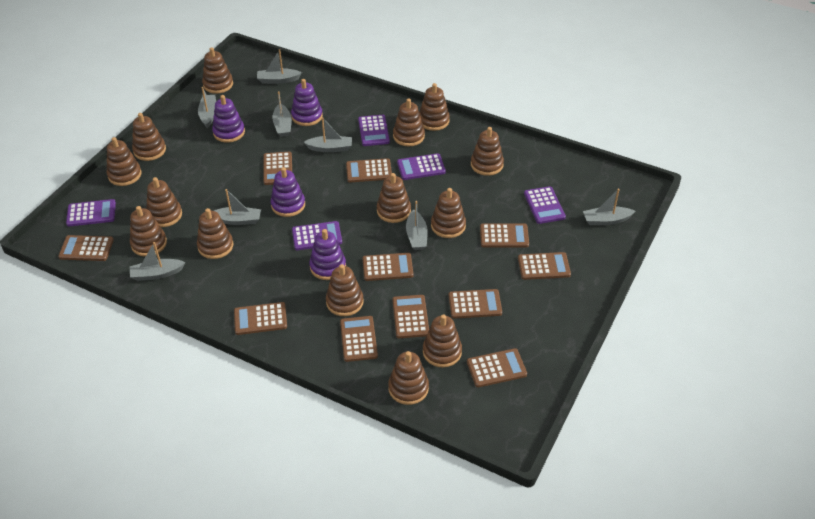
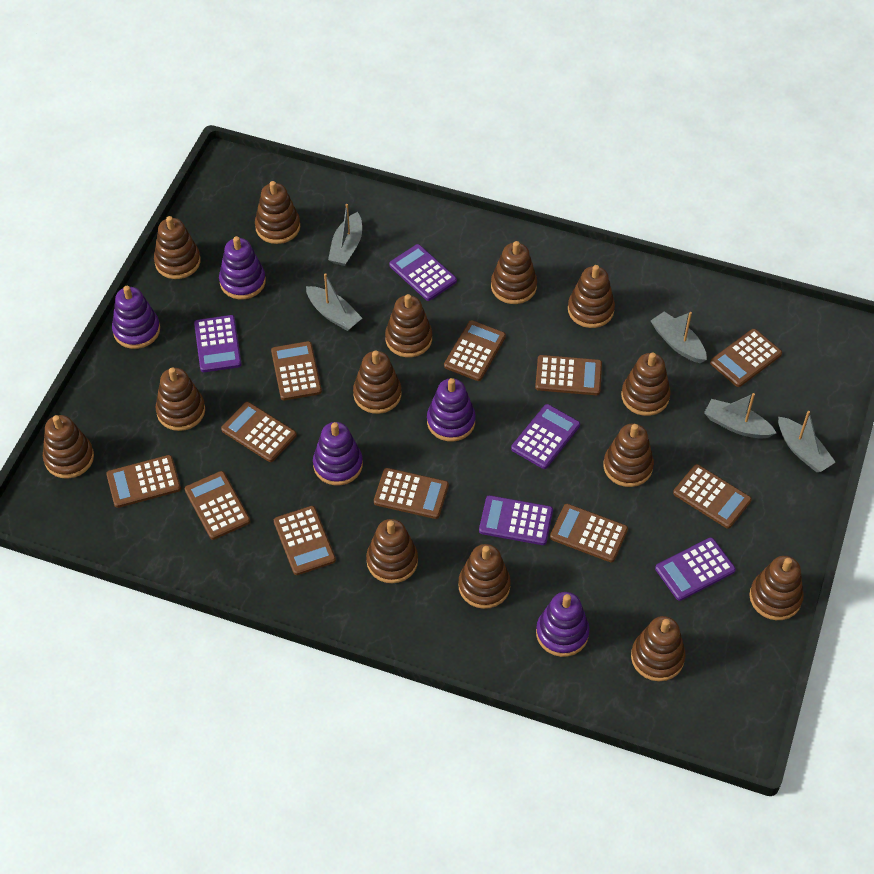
grey boat: 8 -> 5
purple stacking toy: 4 -> 5

